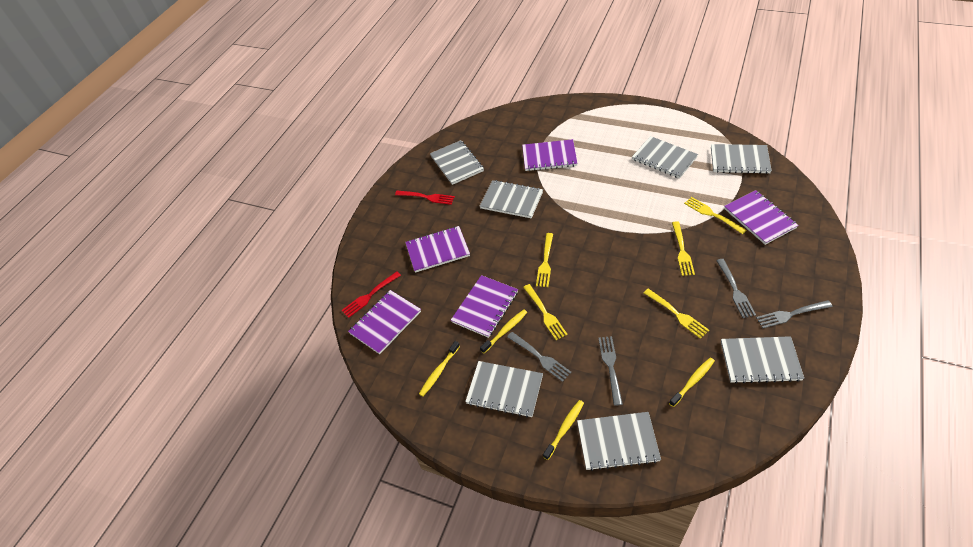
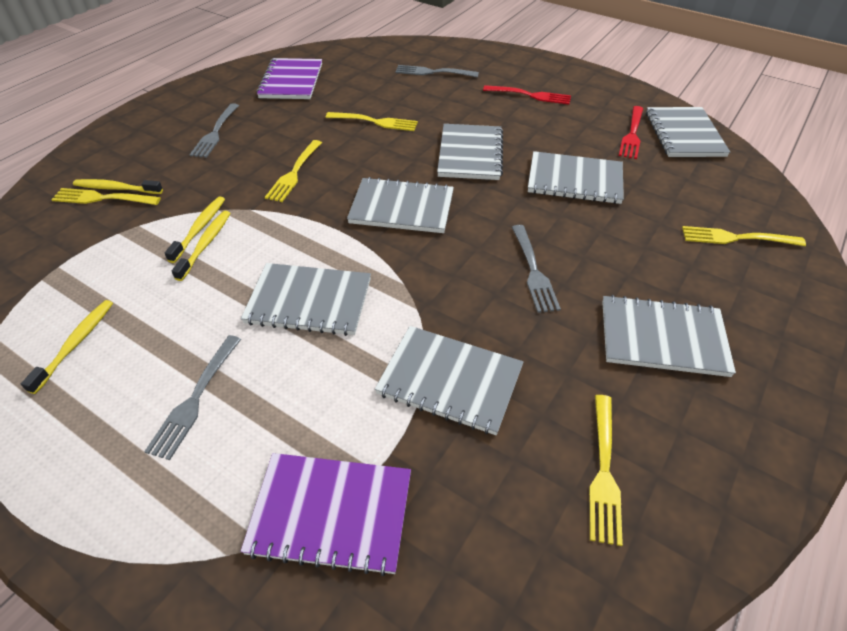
purple notebook: 5 -> 2

